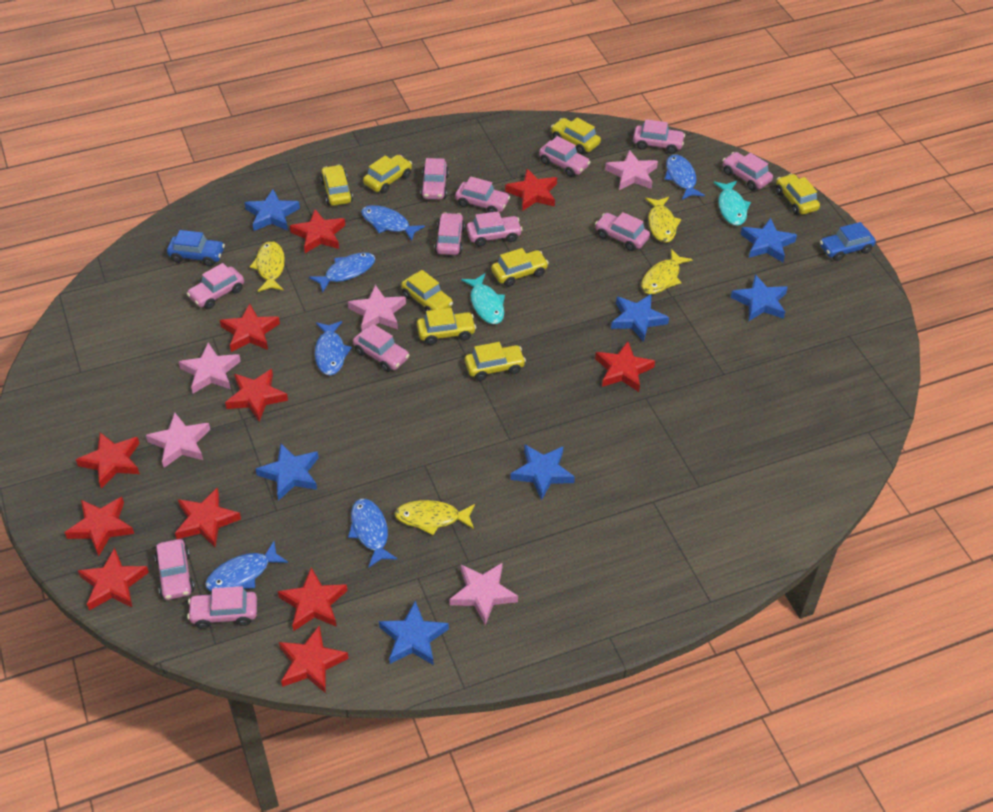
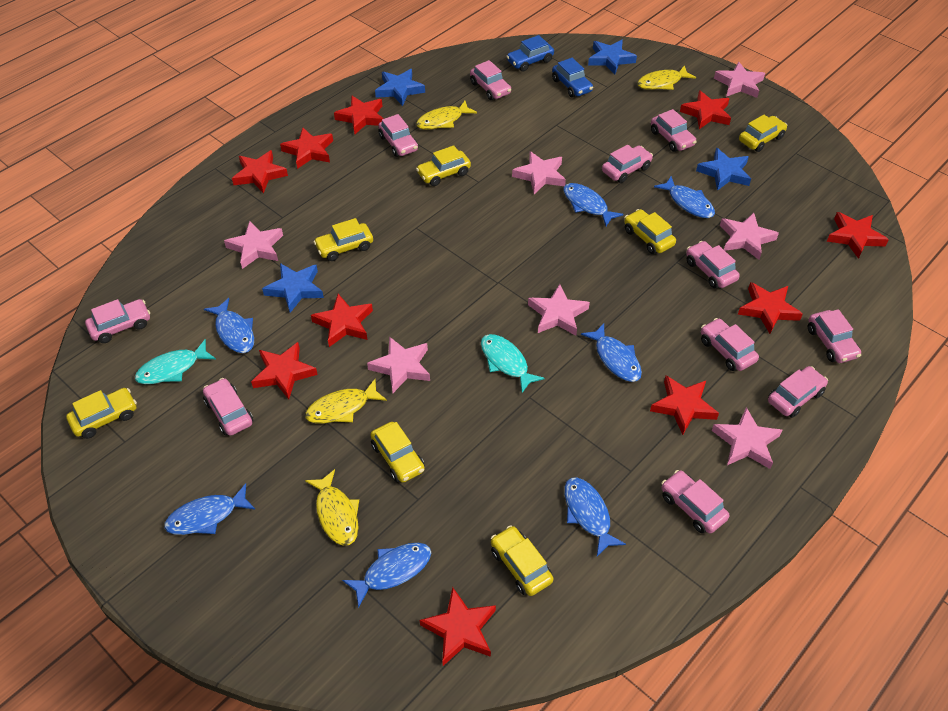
blue fish: 6 -> 7
blue star: 7 -> 4
pink car: 12 -> 11
pink star: 5 -> 7
red star: 11 -> 10
yellow car: 8 -> 7

